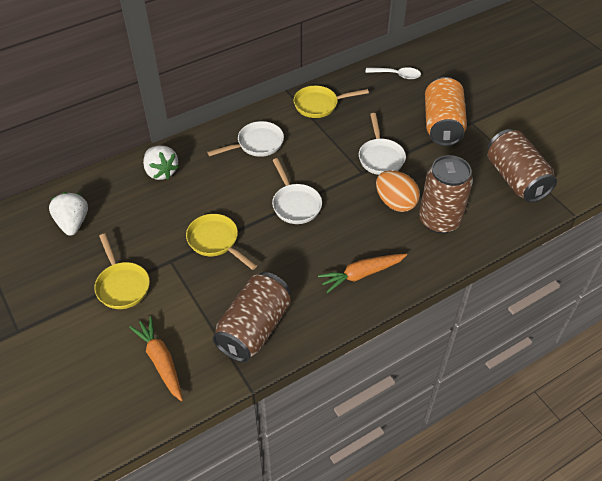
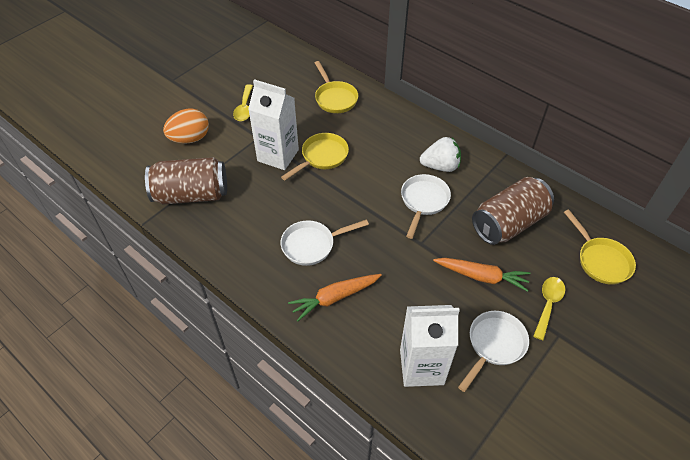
brown can: 3 -> 2
orange can: 1 -> 0
white carton: 0 -> 2
white spoon: 1 -> 0
white strawberry: 2 -> 1
yellow spoon: 0 -> 2

